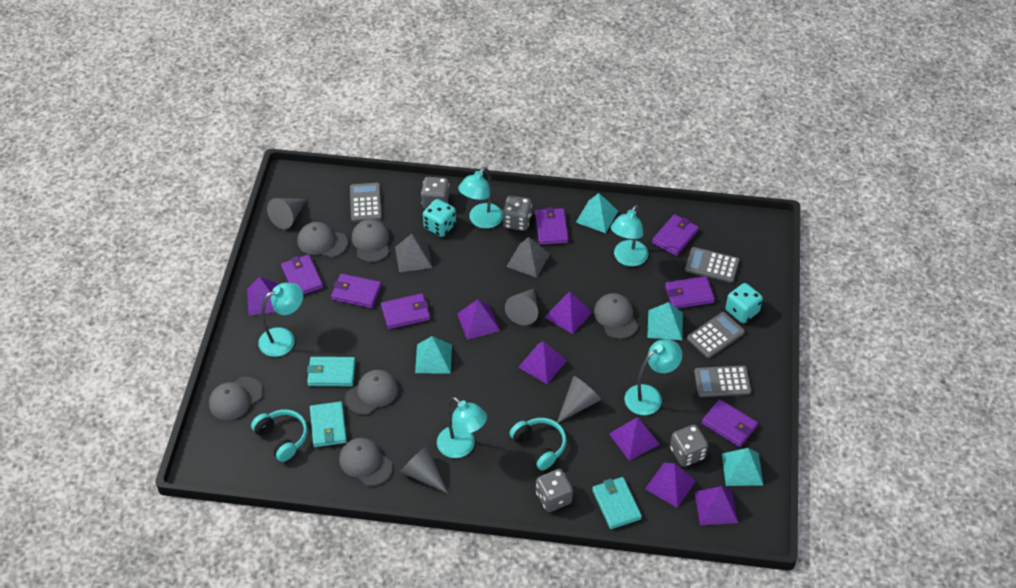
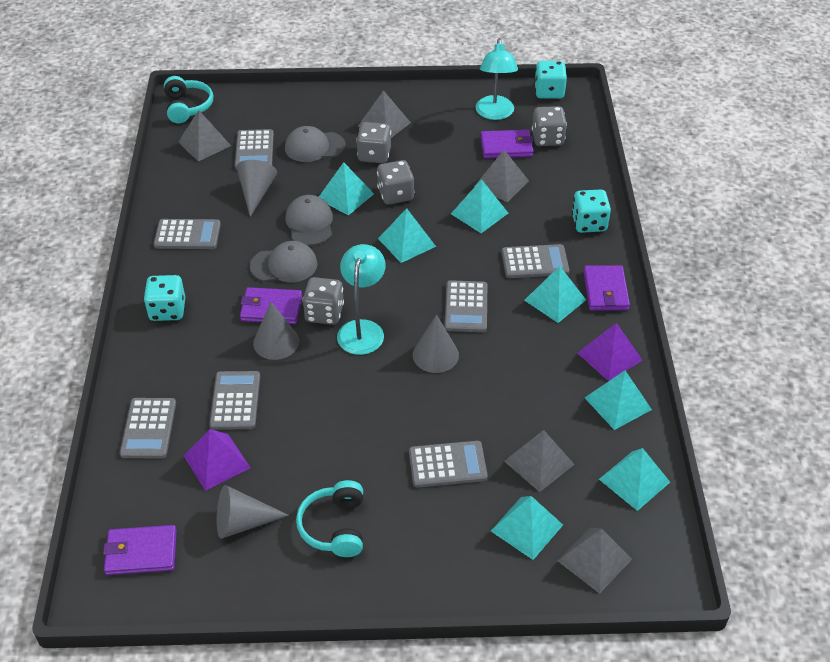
grey calculator: 4 -> 7
grey cap: 6 -> 3
grey pyramid: 2 -> 5
purple pyramid: 7 -> 2
purple wallet: 7 -> 4
turquoise dice: 2 -> 3
turquoise lamp: 5 -> 2
turquoise pyramid: 4 -> 7
turquoise wallet: 3 -> 0

